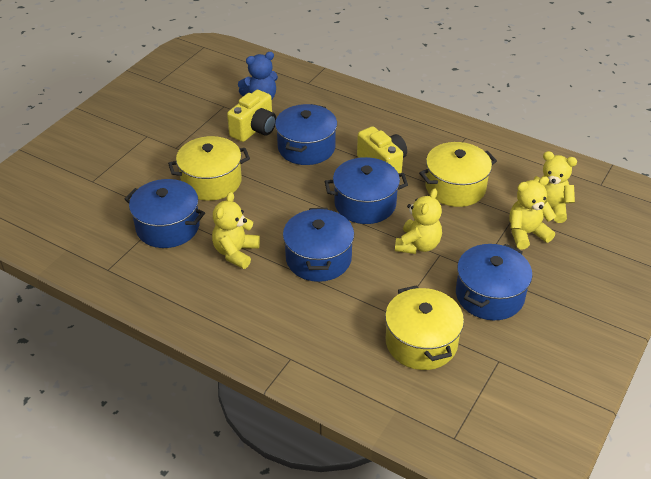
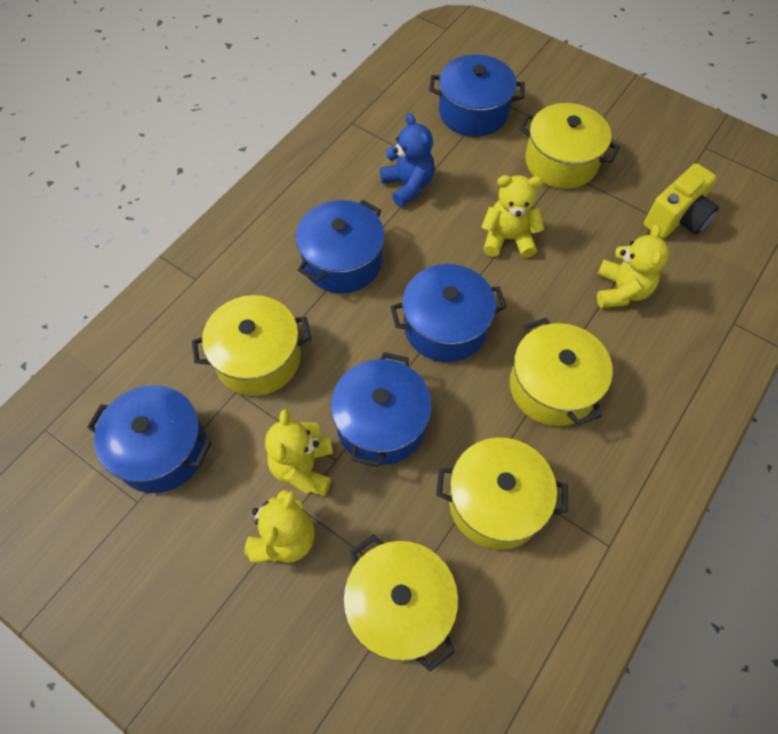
yellow camera: 2 -> 1
yellow pot: 3 -> 5

